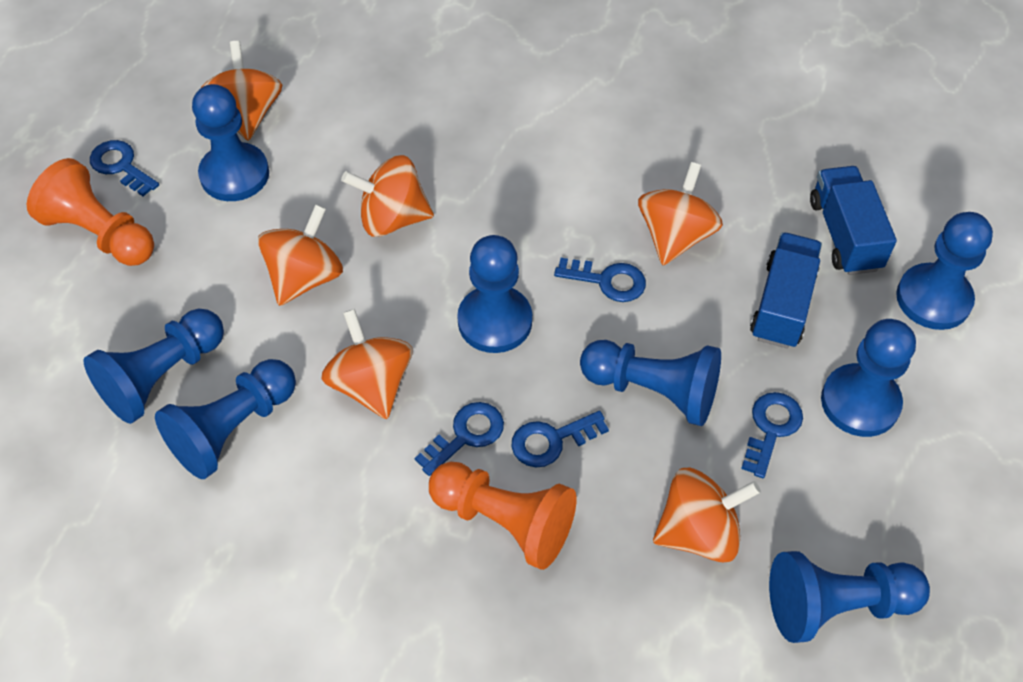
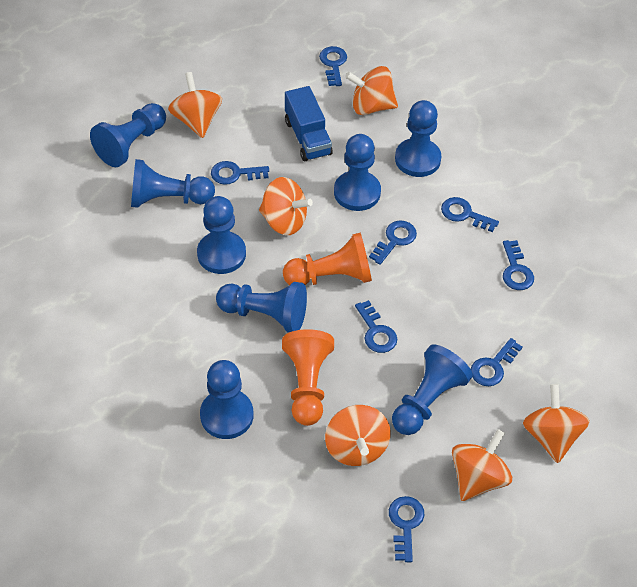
blue key: 5 -> 8
blue truck: 2 -> 1

